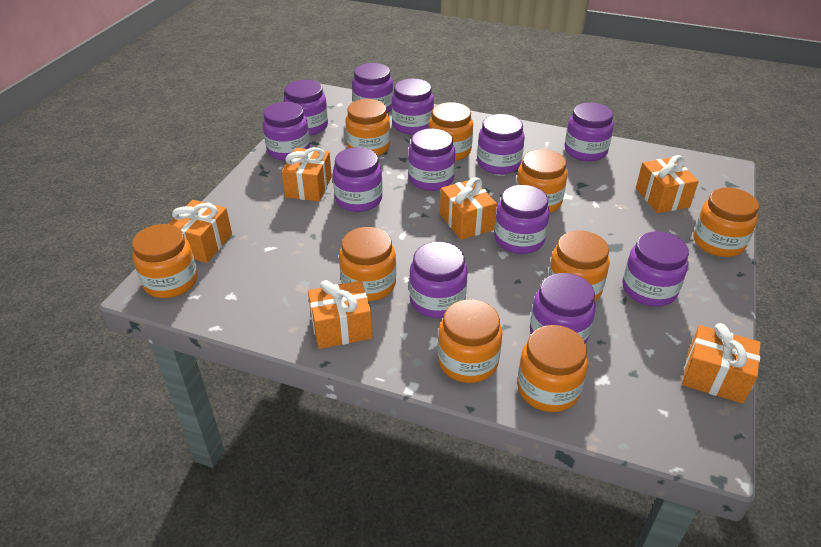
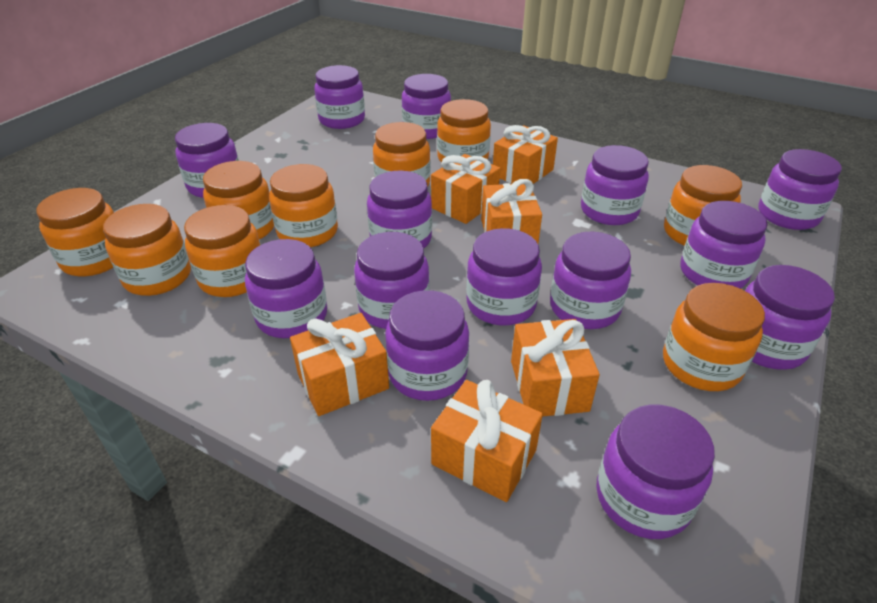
purple jar: 12 -> 14

